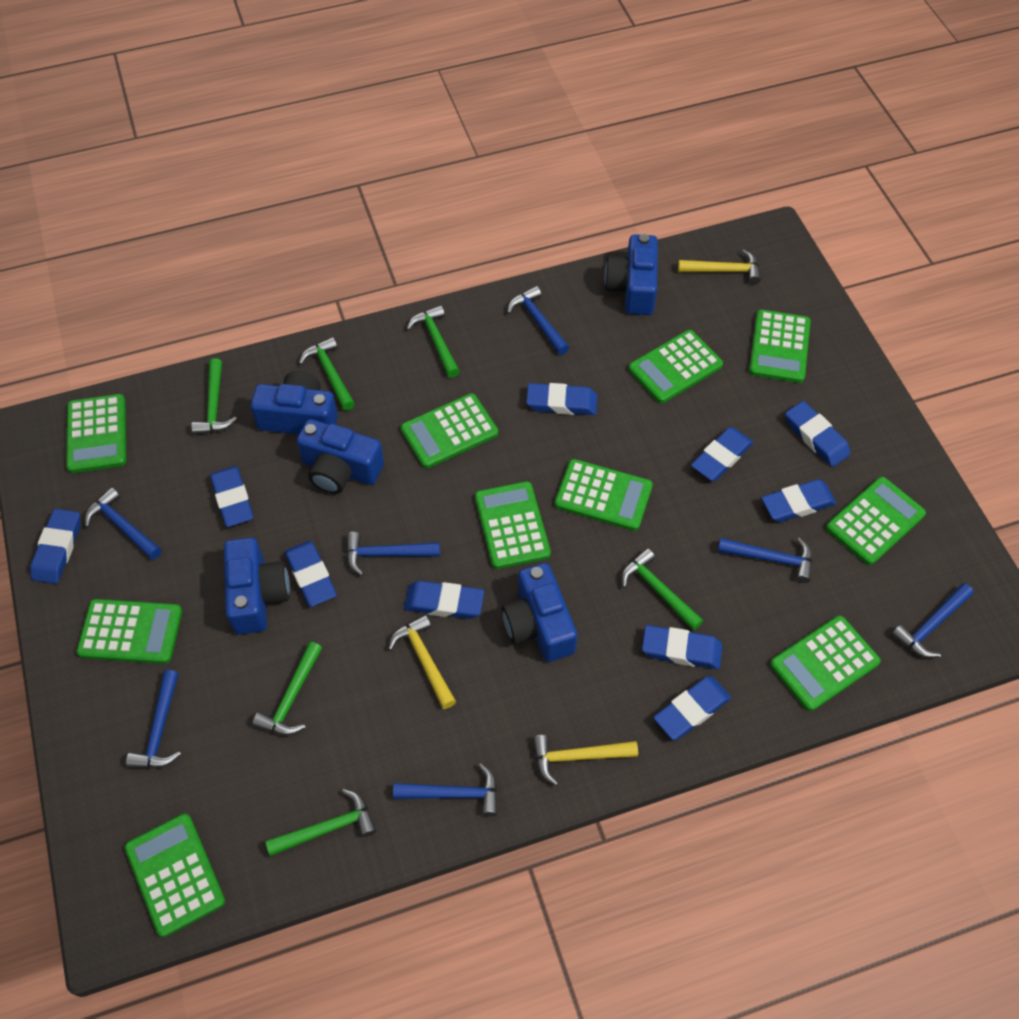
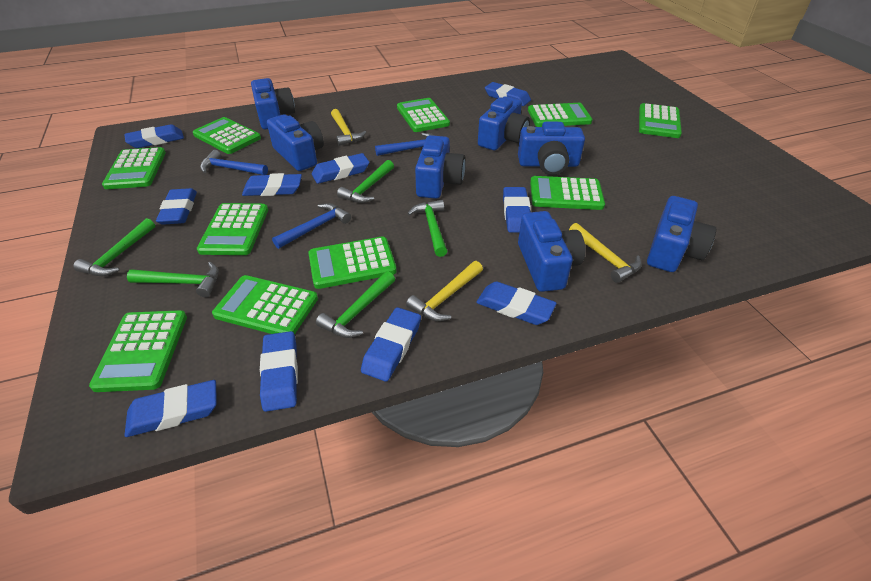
blue camera: 5 -> 7
blue hammer: 7 -> 3
green hammer: 6 -> 5

